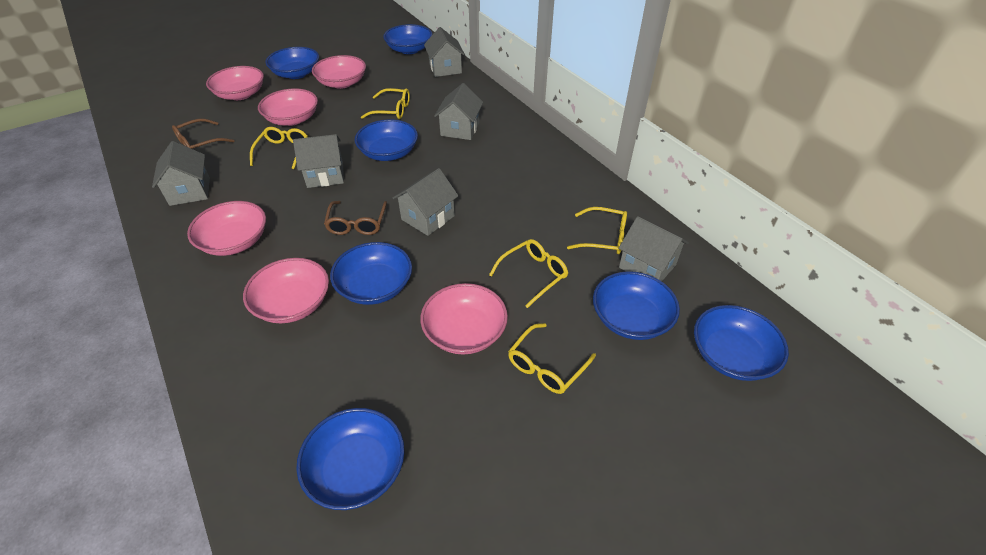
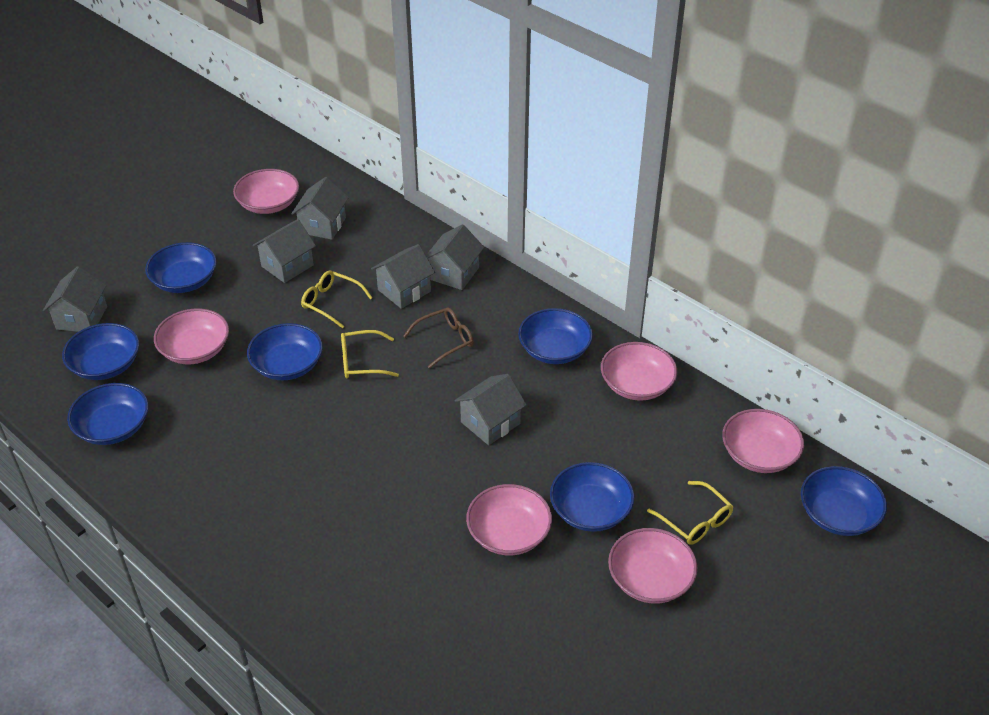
brown glasses: 2 -> 1
yellow glasses: 5 -> 3

